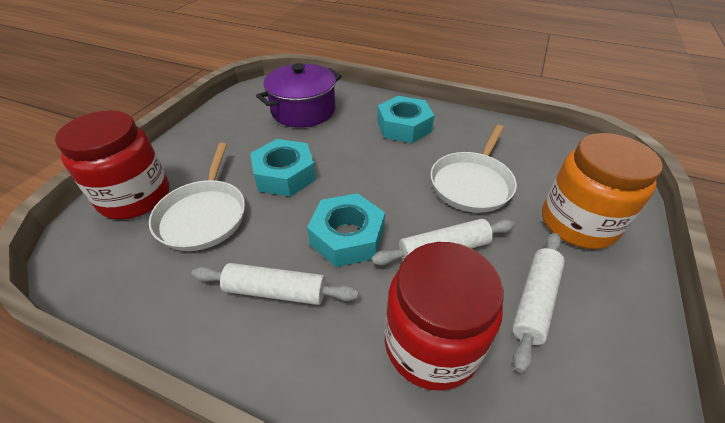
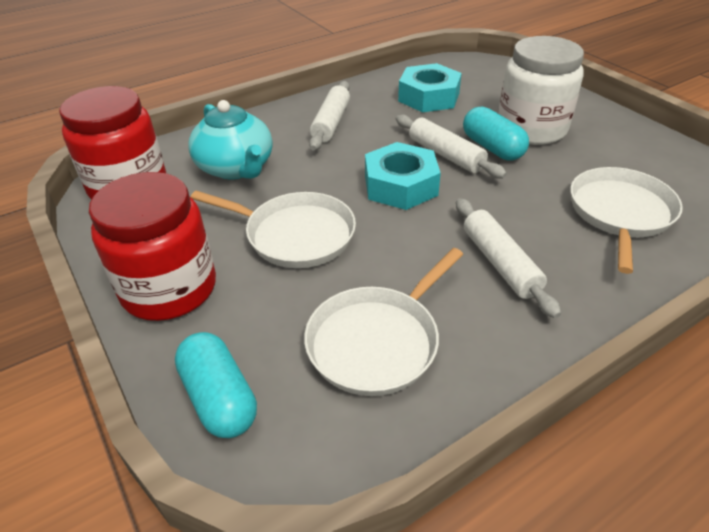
orange jar: 1 -> 0
purple pot: 1 -> 0
turquoise capsule: 0 -> 2
turquoise nut: 3 -> 2
turquoise teapot: 0 -> 1
white jar: 0 -> 1
white pan: 2 -> 3

